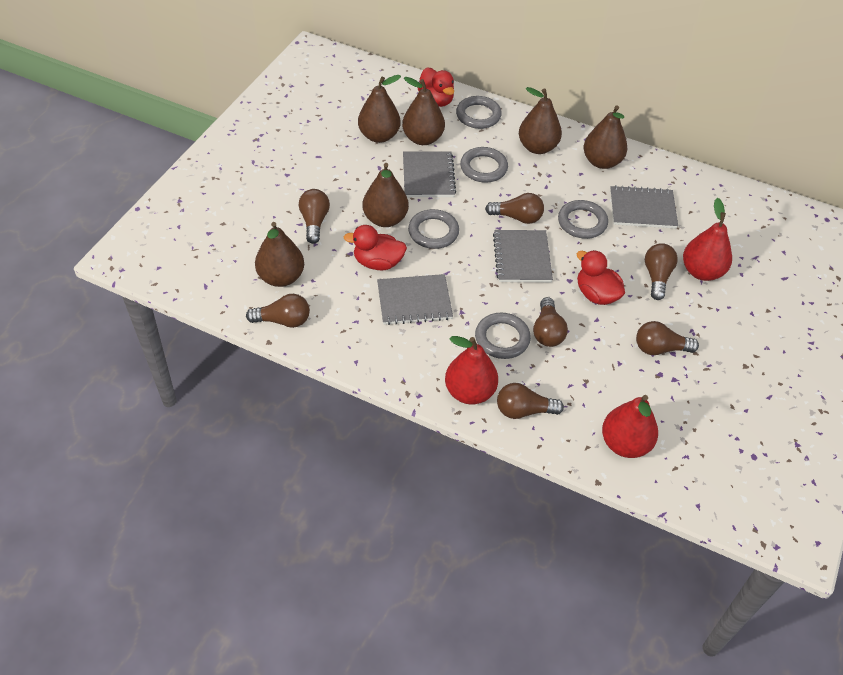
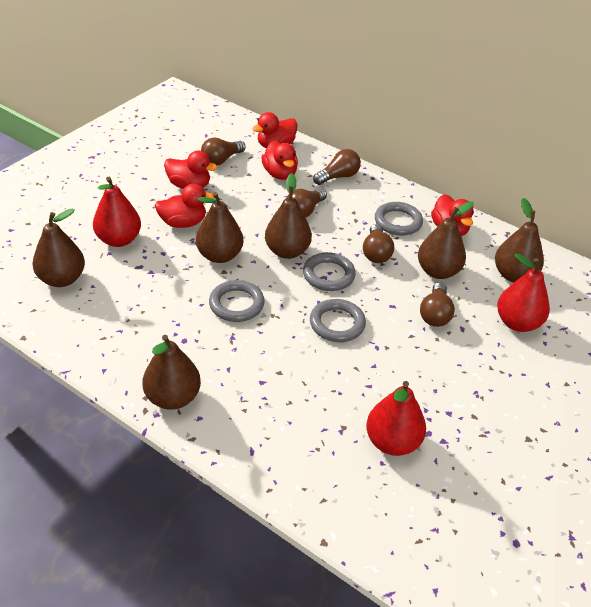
brown light bulb: 7 -> 5
grey notebook: 4 -> 0
grey ring: 5 -> 4
red duck: 3 -> 5

